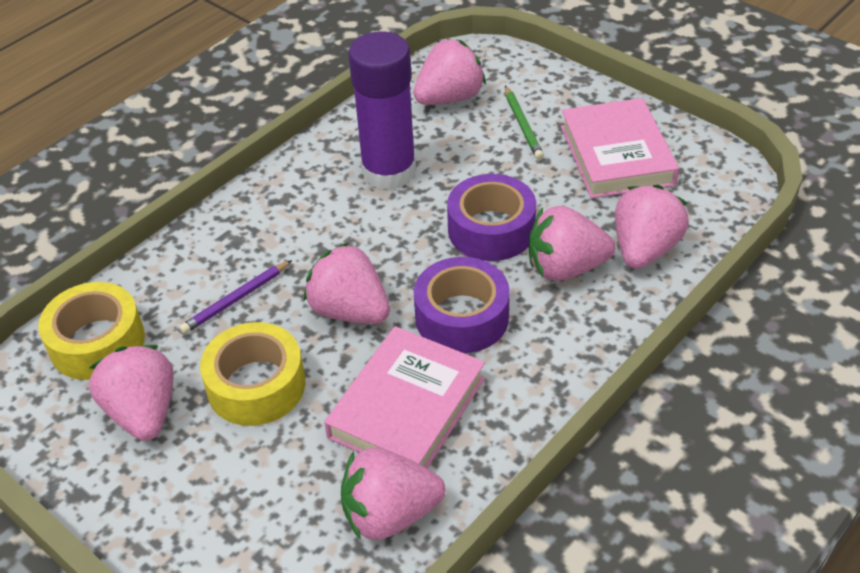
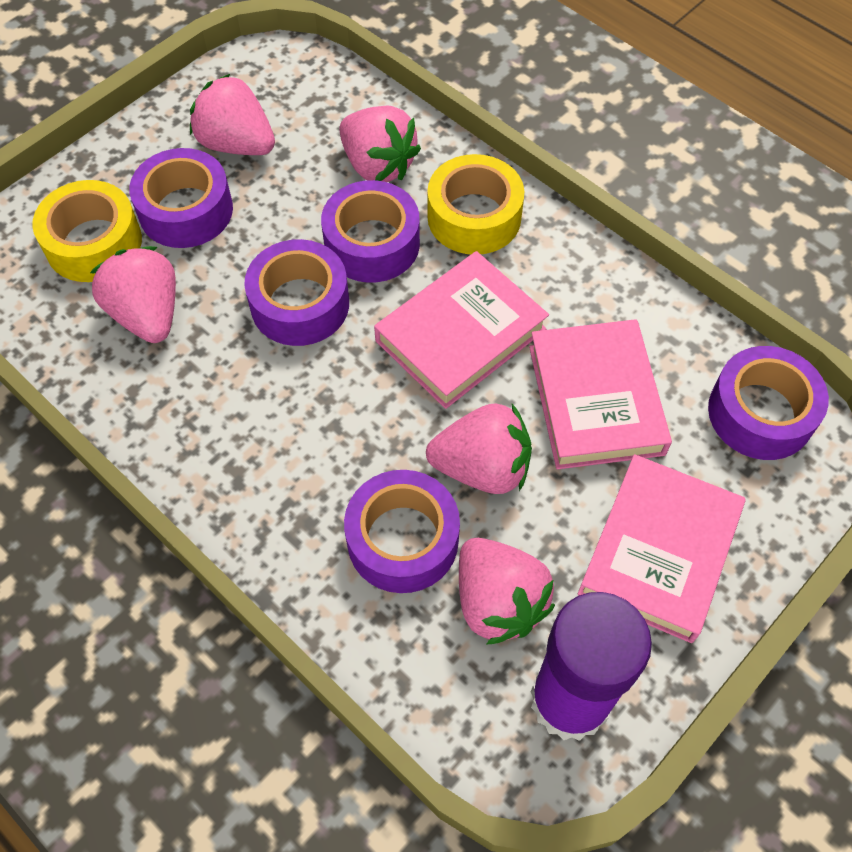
green pencil: 1 -> 0
pink book: 2 -> 3
pink strawberry: 6 -> 5
purple pencil: 1 -> 0
purple tape: 2 -> 5

